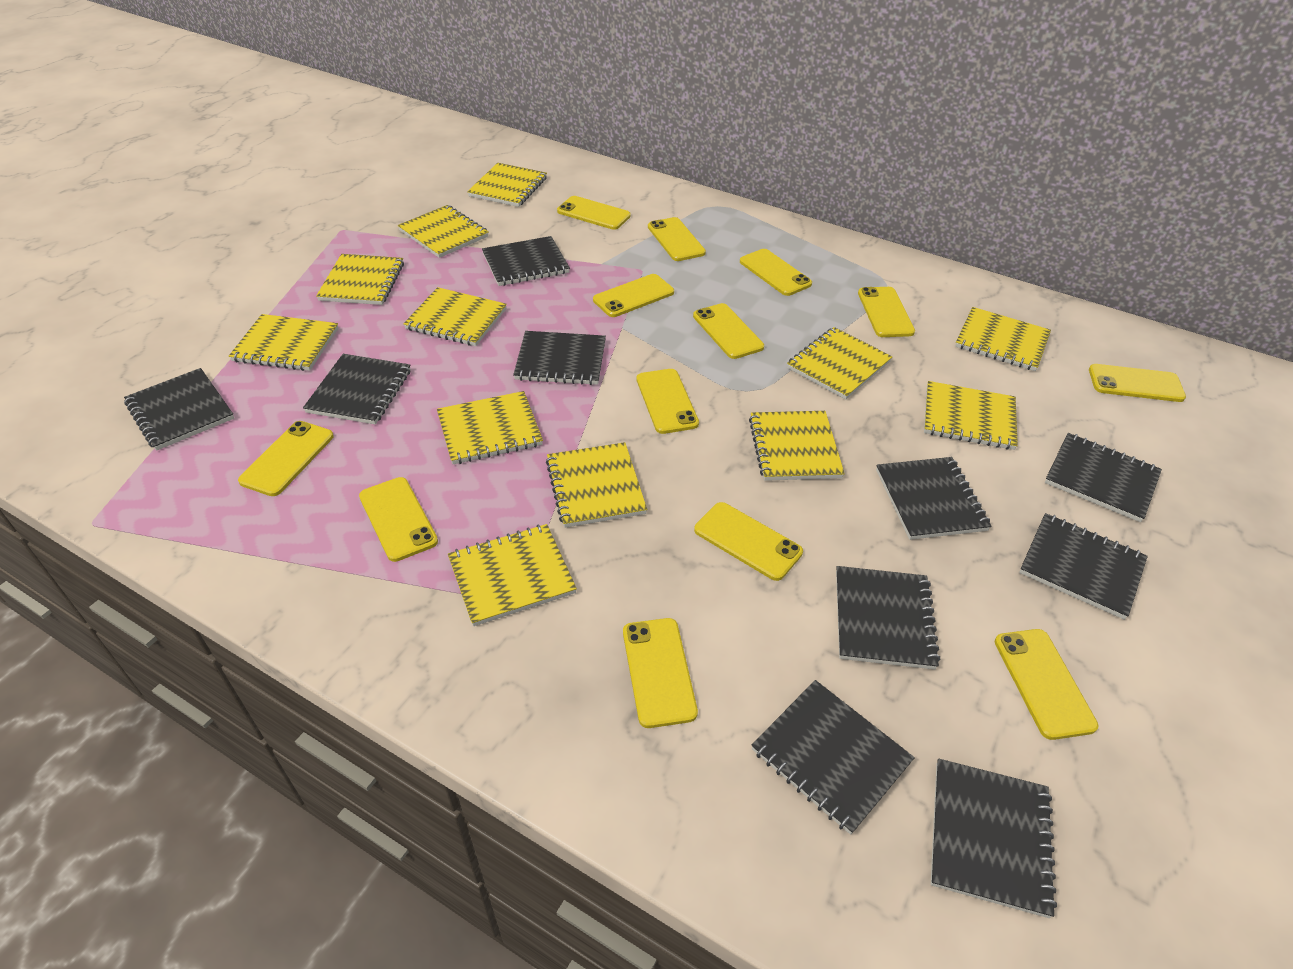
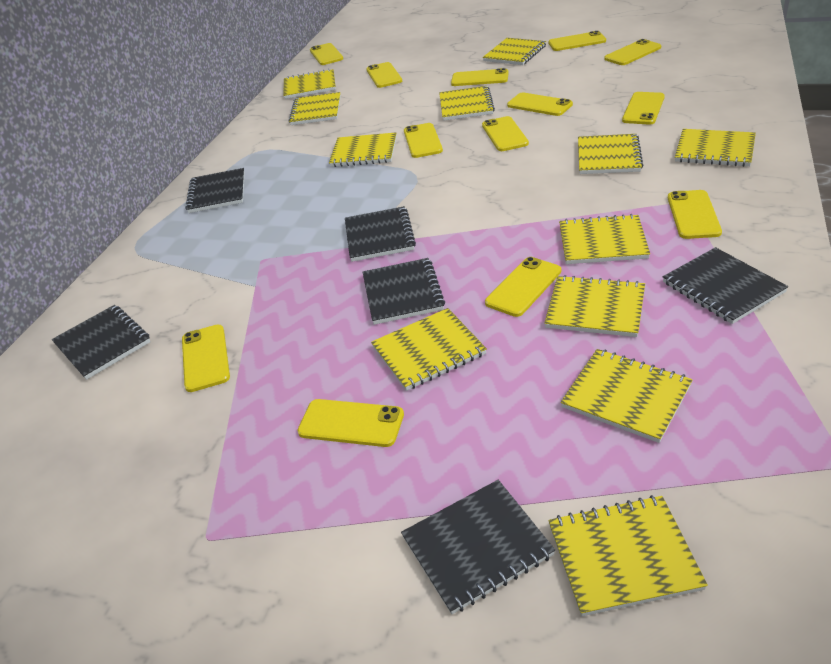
black notebook: 10 -> 6

